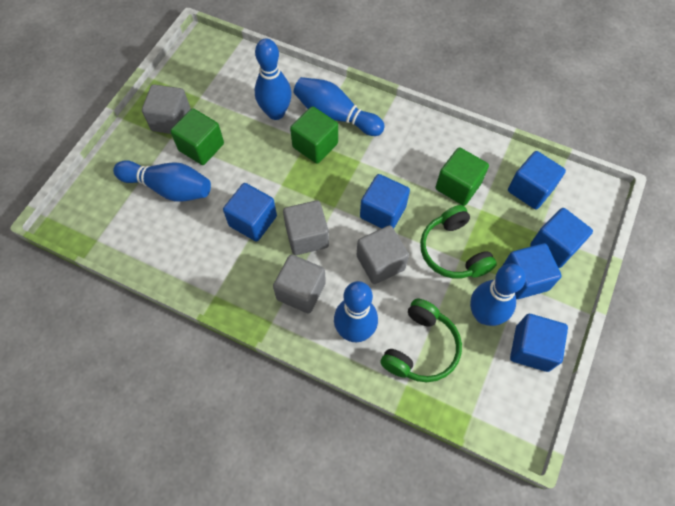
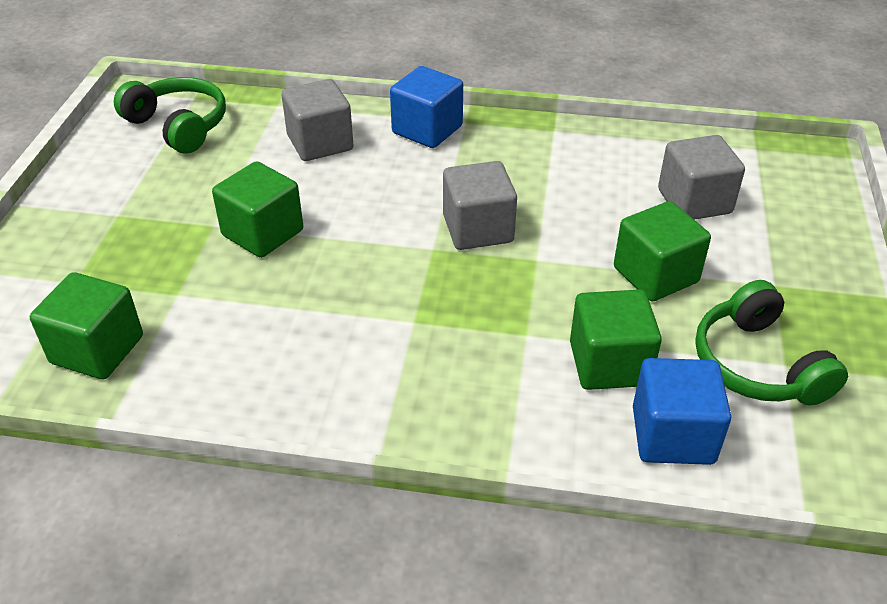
blue bowling pin: 5 -> 0
blue cube: 6 -> 2
green cube: 3 -> 4
grey cube: 4 -> 3

